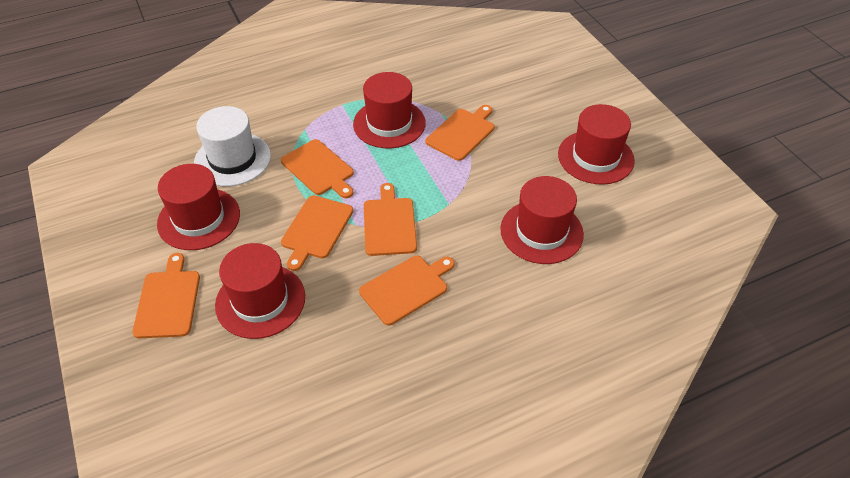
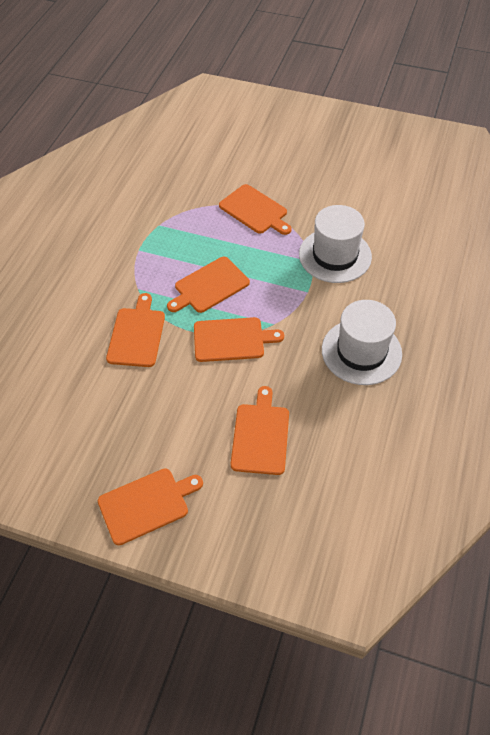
red hat: 5 -> 0
white hat: 1 -> 2

